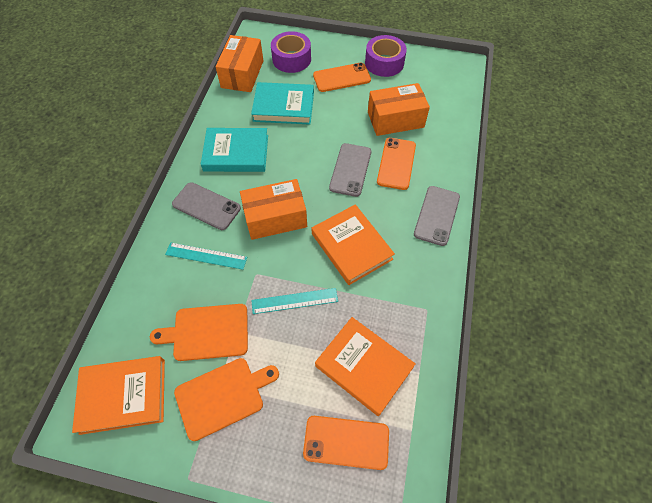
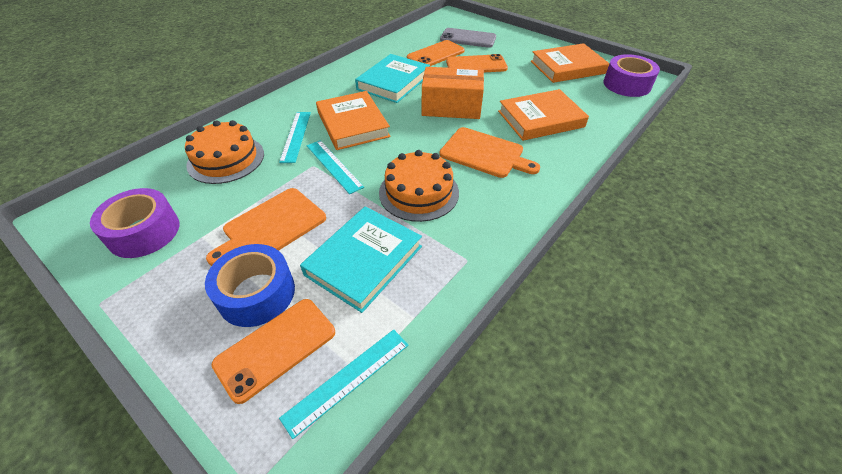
blue tape: 0 -> 1
grey phone: 3 -> 1
orange box: 3 -> 1
orange cake: 0 -> 2
turquoise ruler: 2 -> 3

